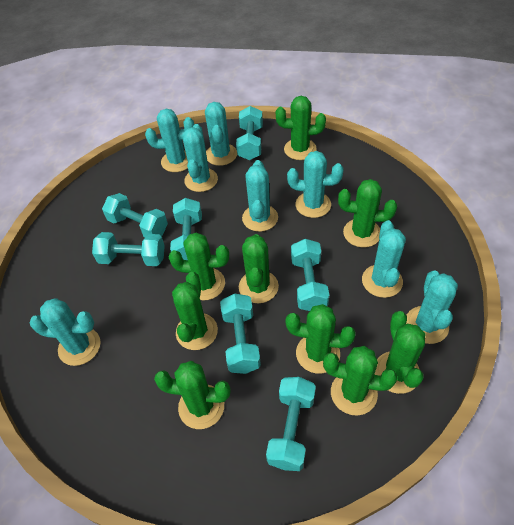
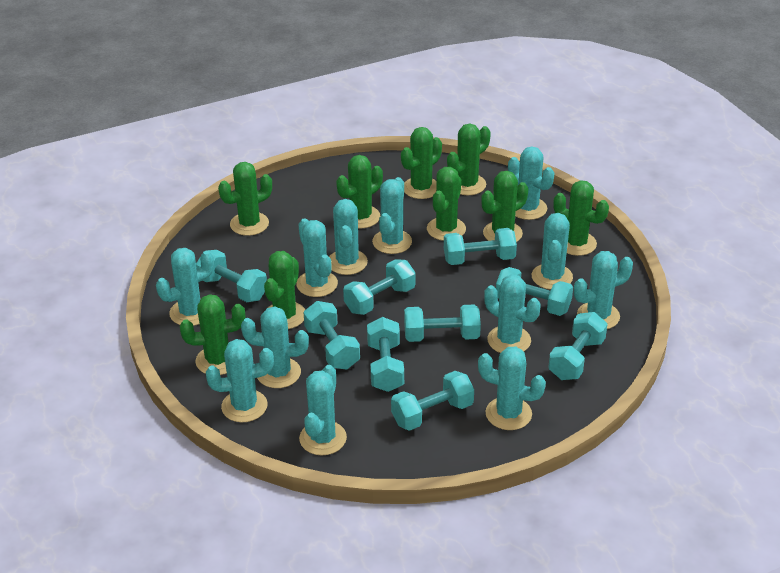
turquoise cactus: 8 -> 12
turquoise dumbbell: 7 -> 9

